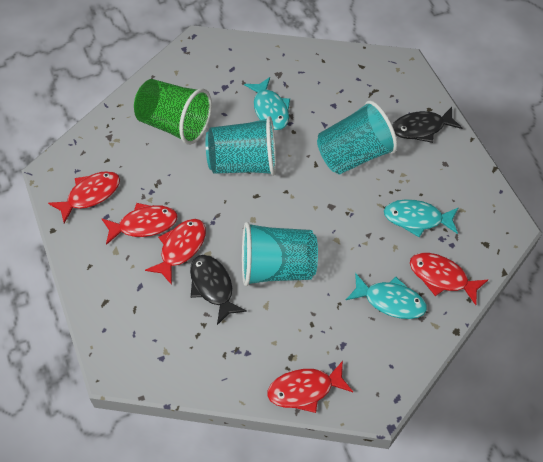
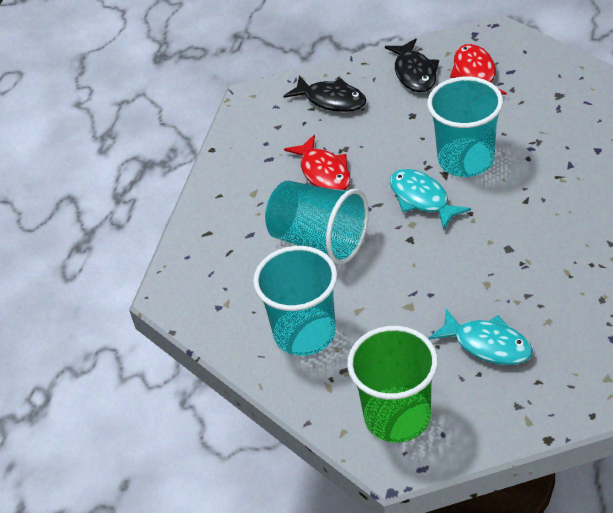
red fish: 5 -> 2
turquoise fish: 3 -> 2

